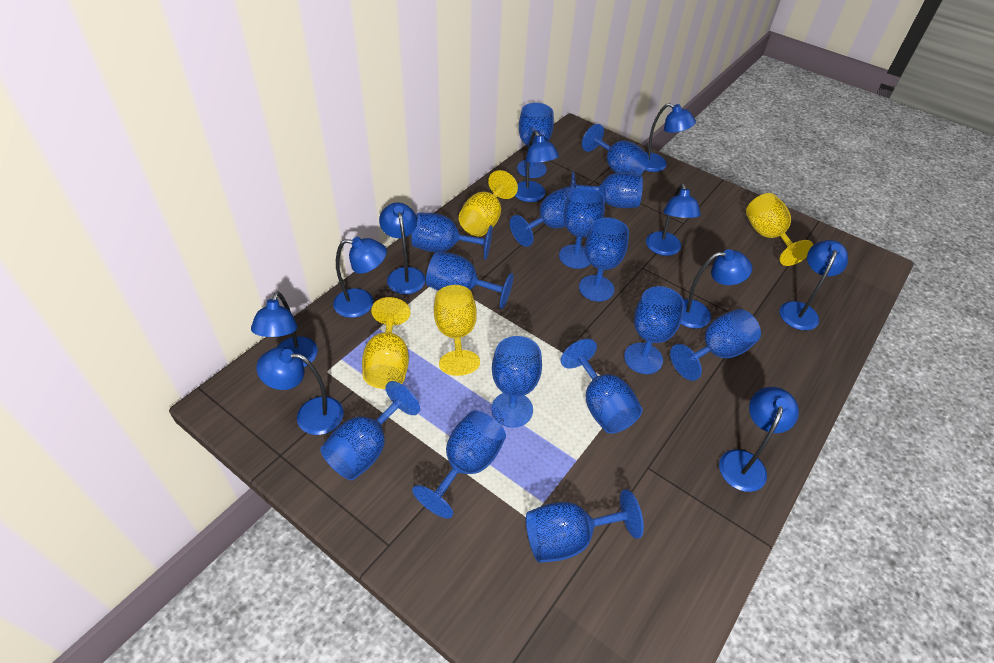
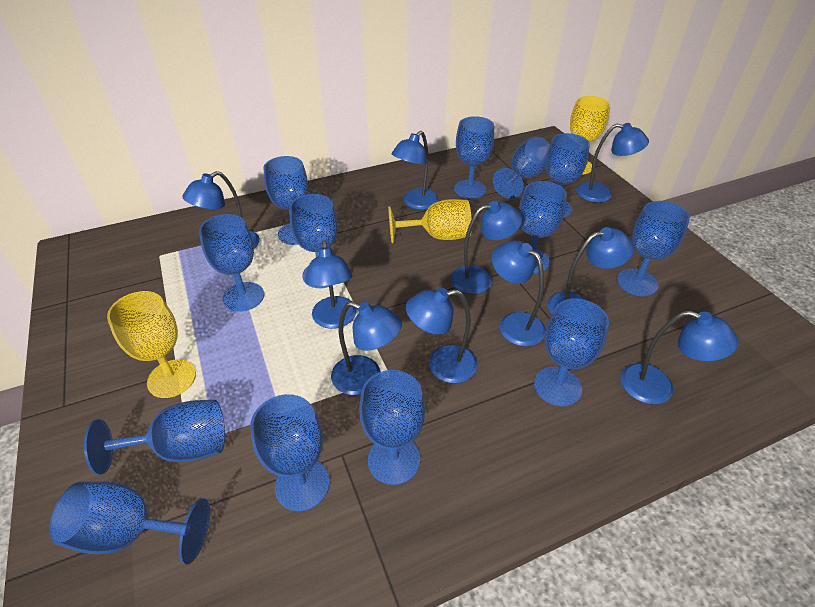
blue goblet: 15 -> 13
yellow goblet: 4 -> 3

